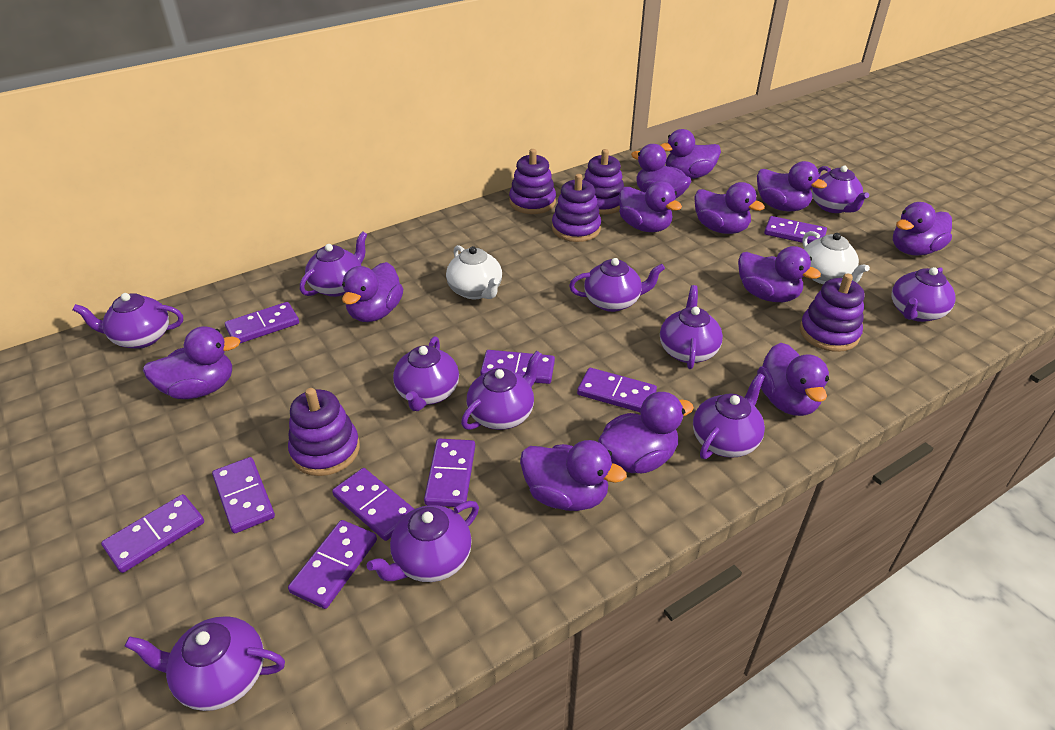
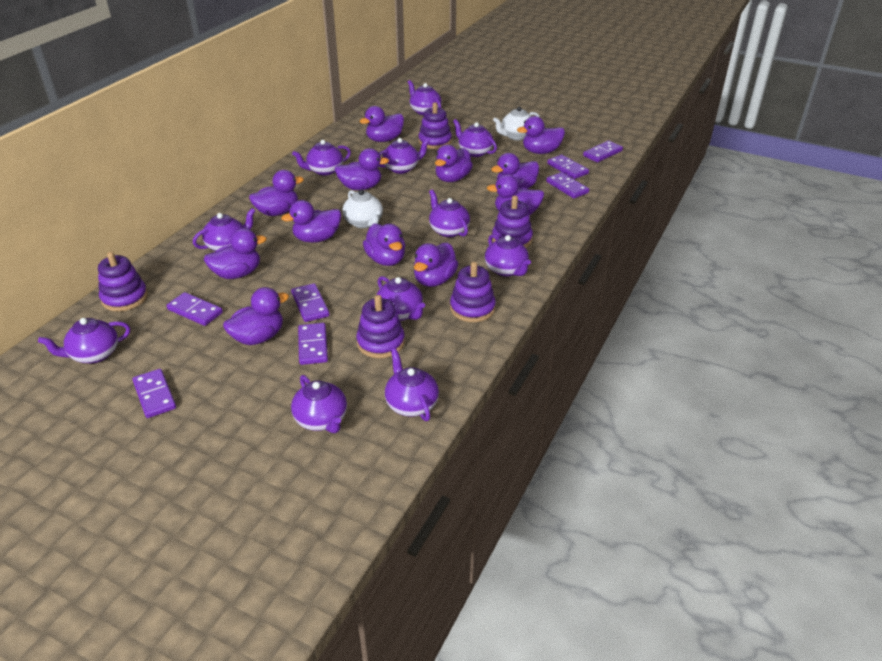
purple domino: 9 -> 7

